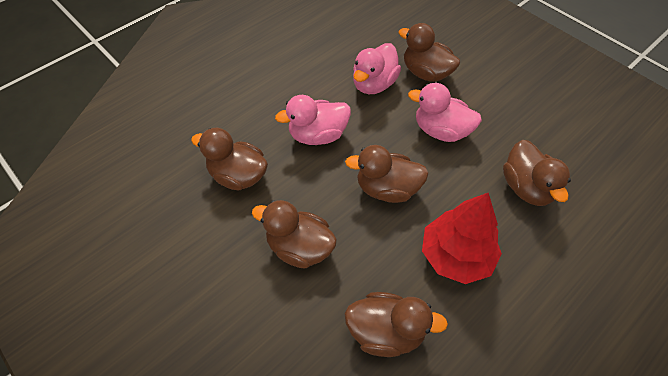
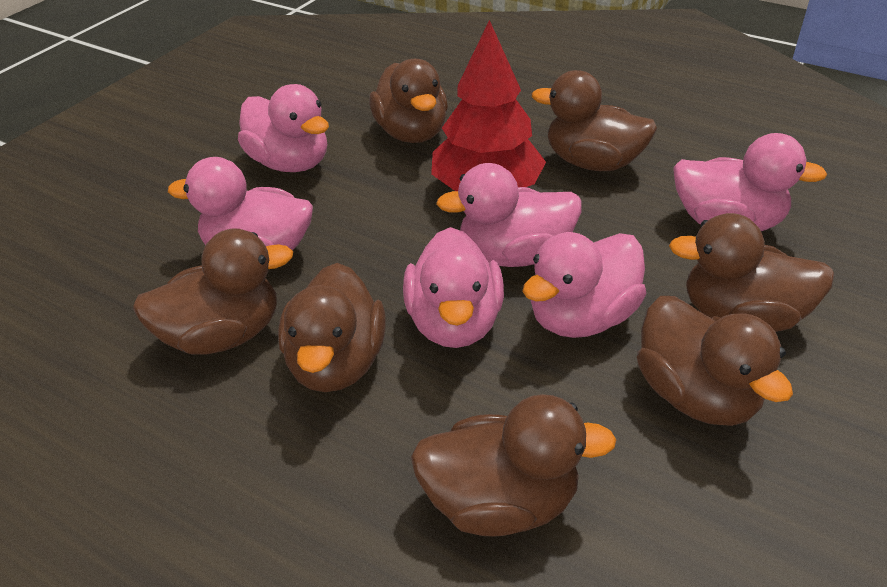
brown duck: 6 -> 7
pink duck: 3 -> 6

